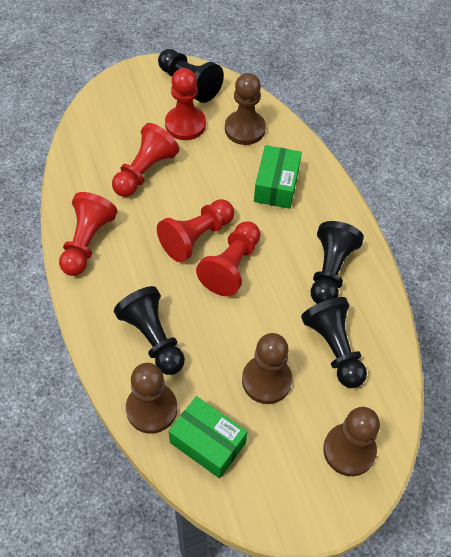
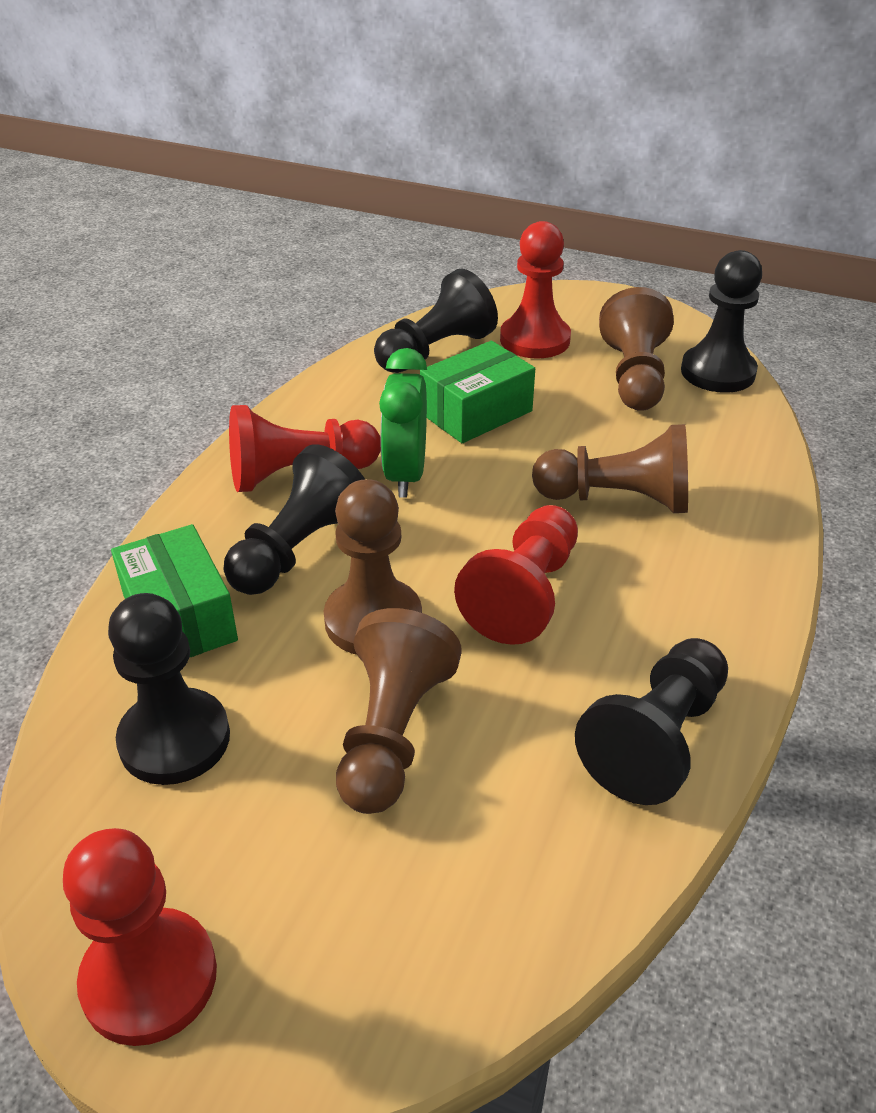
black pawn: 4 -> 5
green clock: 0 -> 1
red pawn: 5 -> 4

